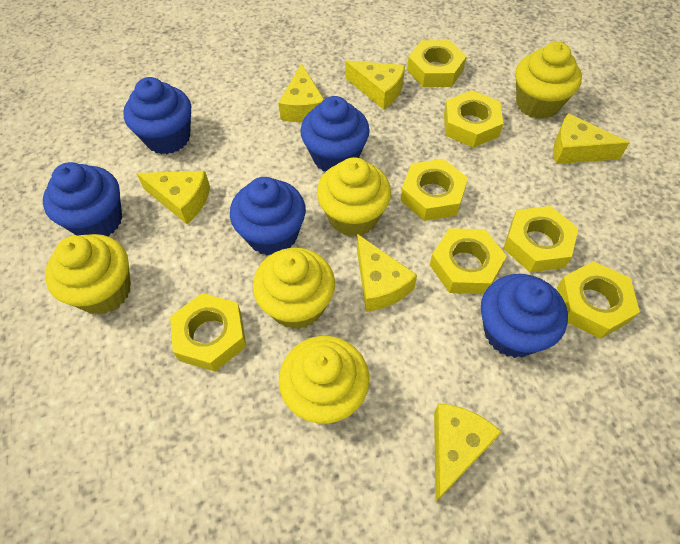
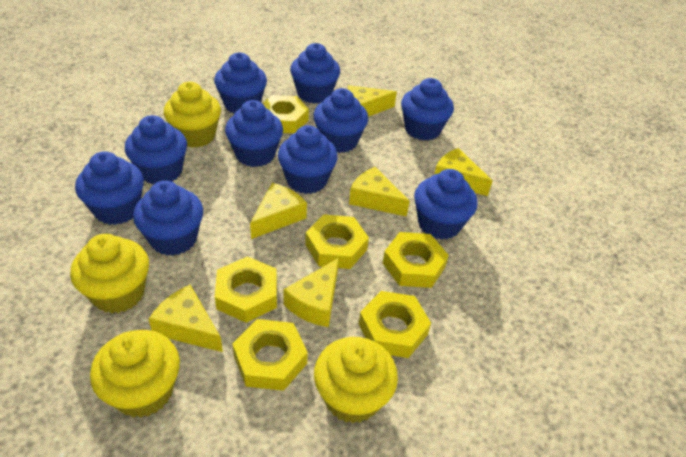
blue cupcake: 5 -> 10
yellow cupcake: 5 -> 4
yellow nut: 7 -> 6

